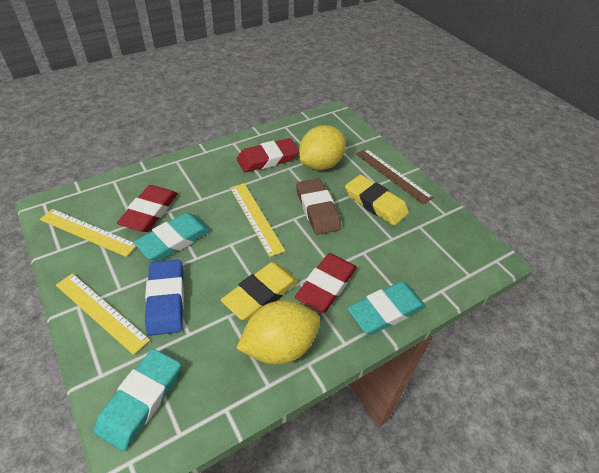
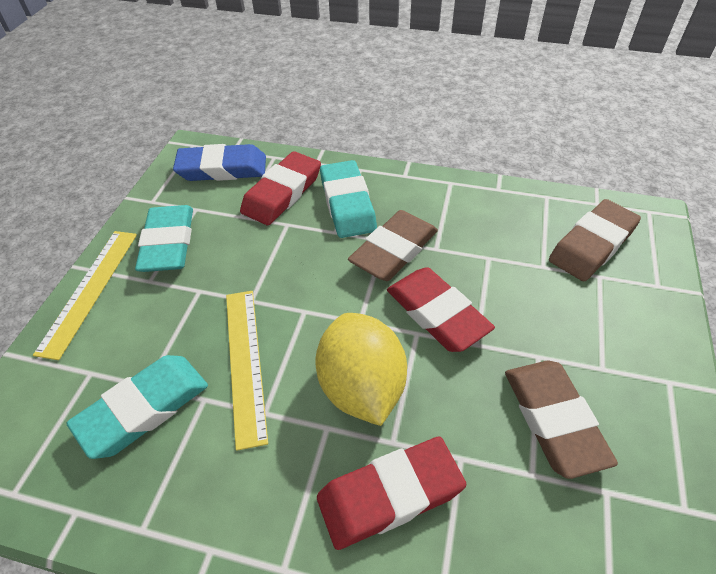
brown eraser: 1 -> 3
brown ruler: 1 -> 0
yellow eraser: 2 -> 0
yellow lemon: 2 -> 1
yellow ruler: 3 -> 2

